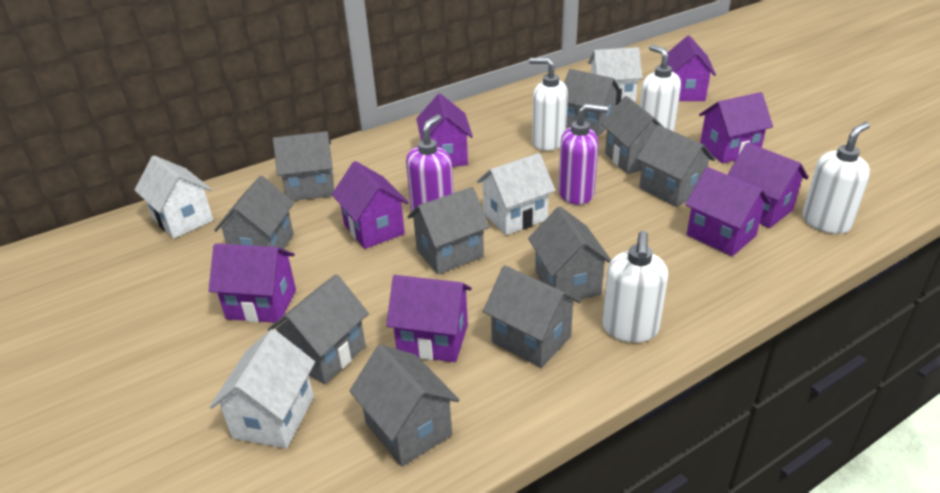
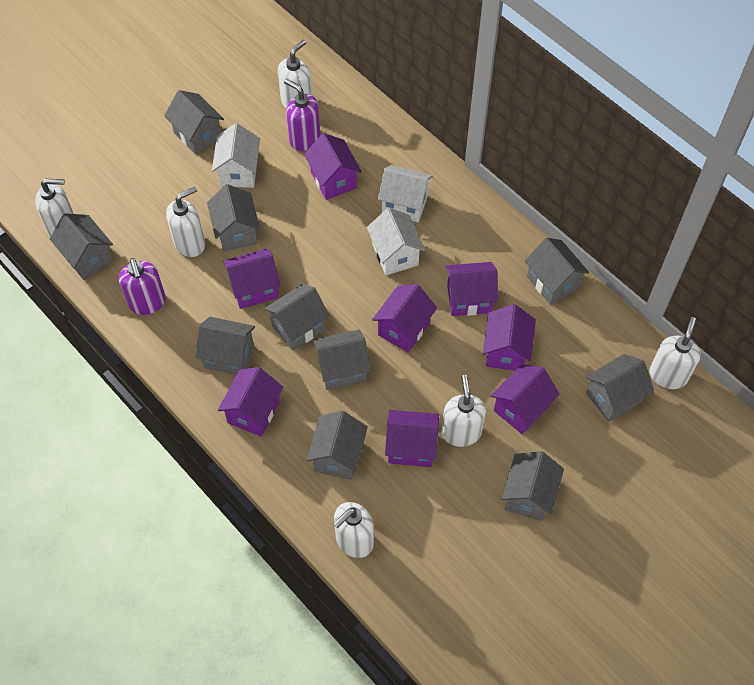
white house: 4 -> 3
white soap dispenser: 4 -> 6

